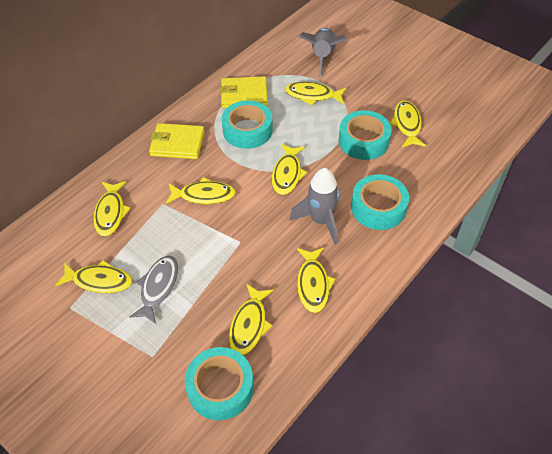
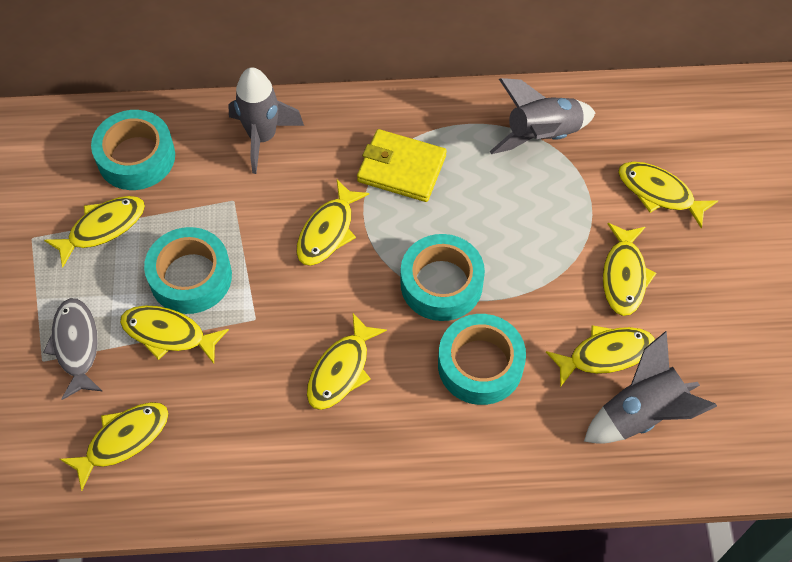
grey rocket: 2 -> 3
yellow wallet: 2 -> 1

